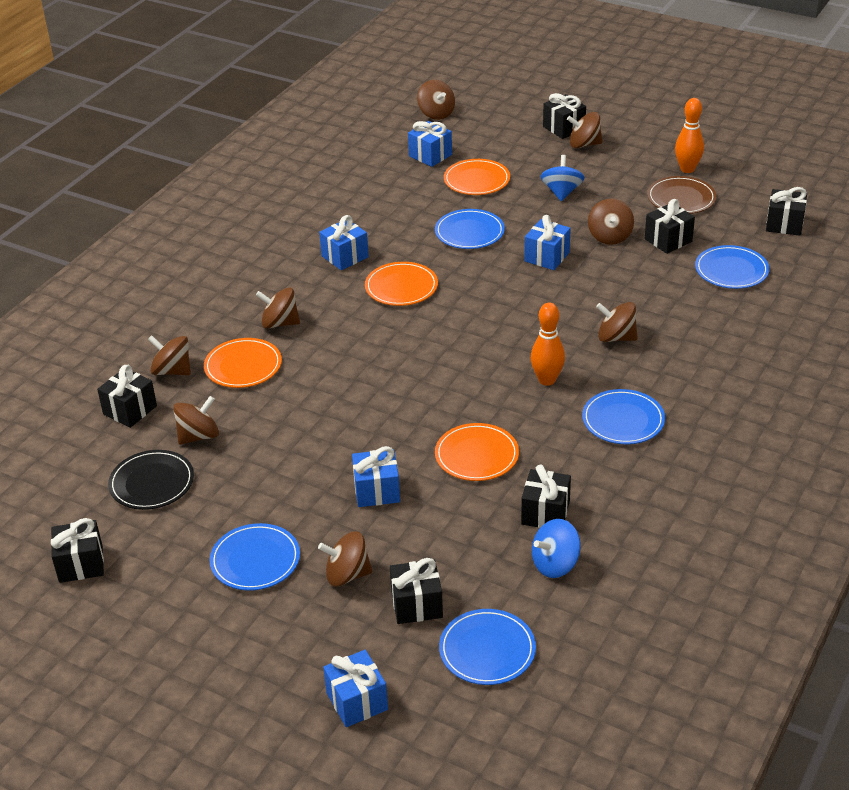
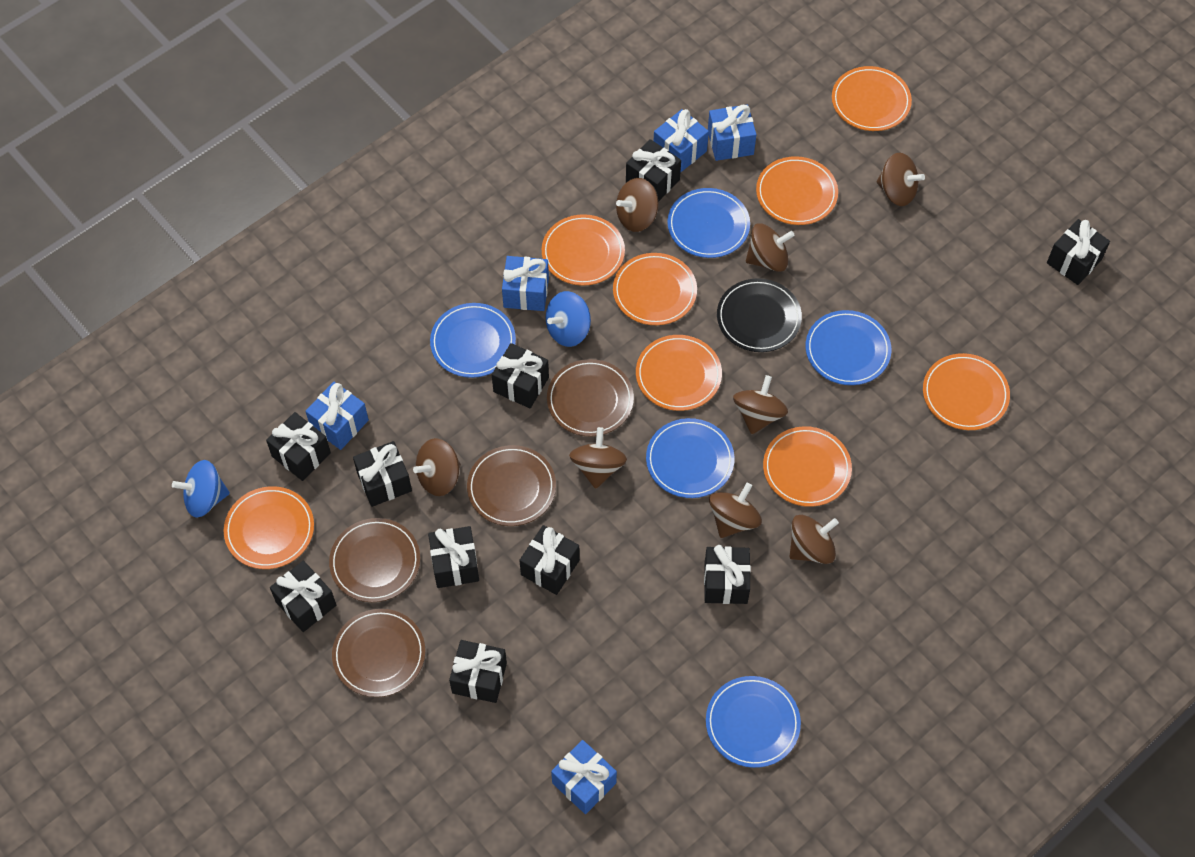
black gift: 7 -> 10
brown plate: 1 -> 4
orange bowling pin: 2 -> 0
orange plate: 4 -> 8

